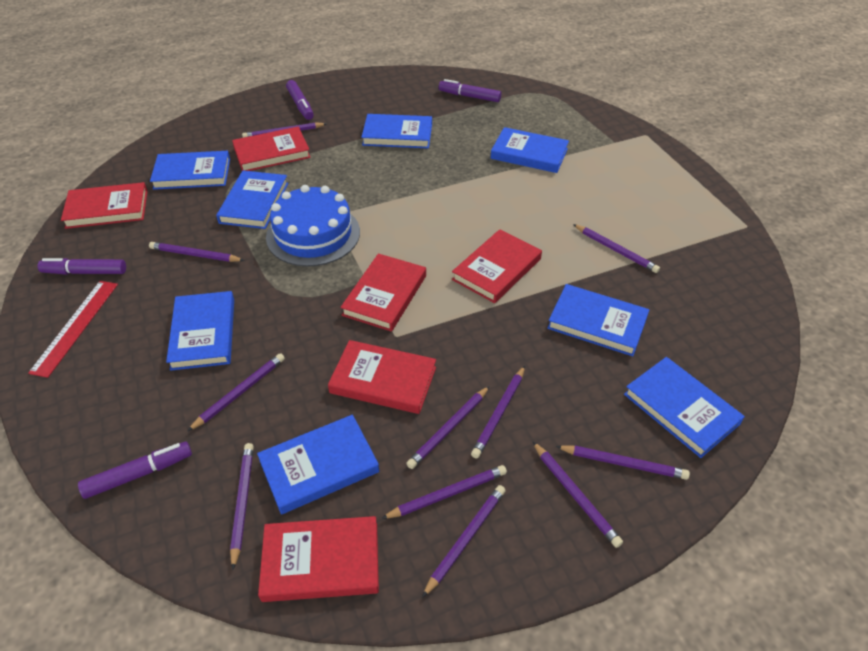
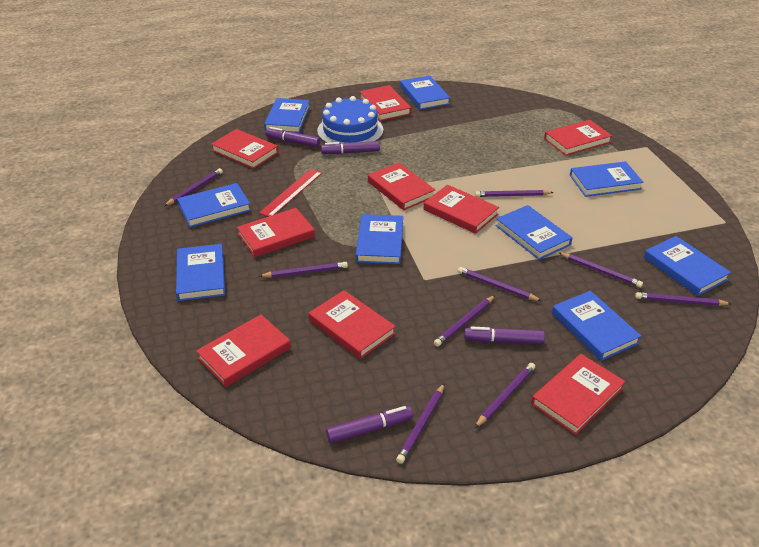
blue book: 8 -> 9
purple pencil: 11 -> 9
red book: 6 -> 9

